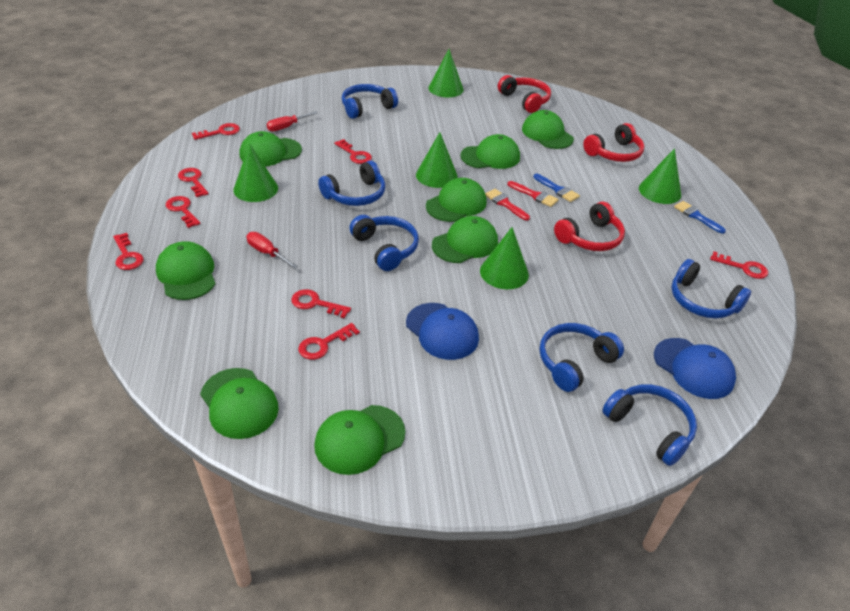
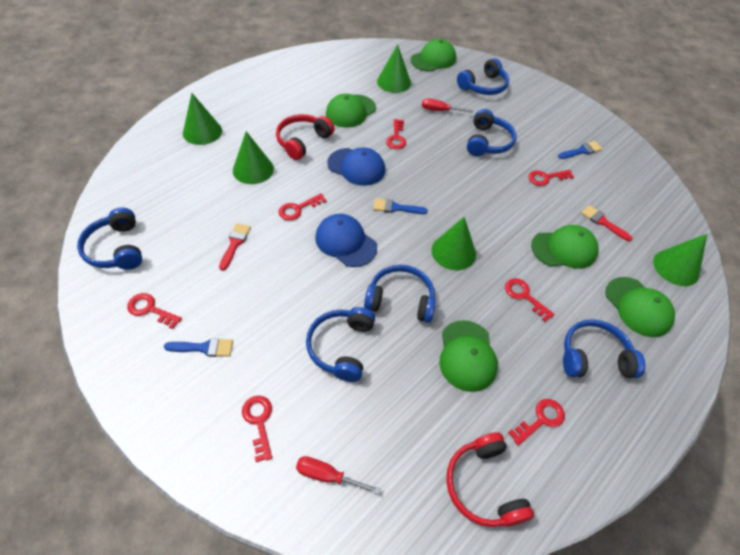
blue brush: 2 -> 3
green cap: 8 -> 5
red headphones: 3 -> 2
red key: 8 -> 7

